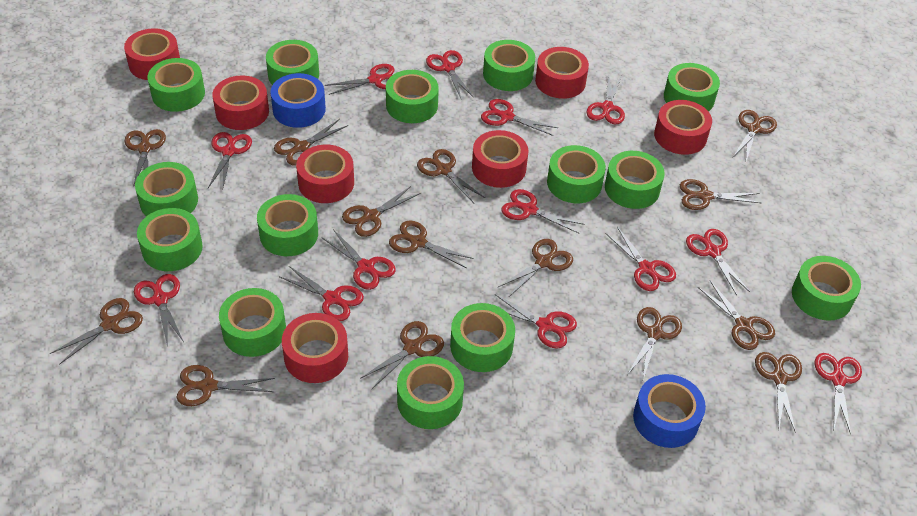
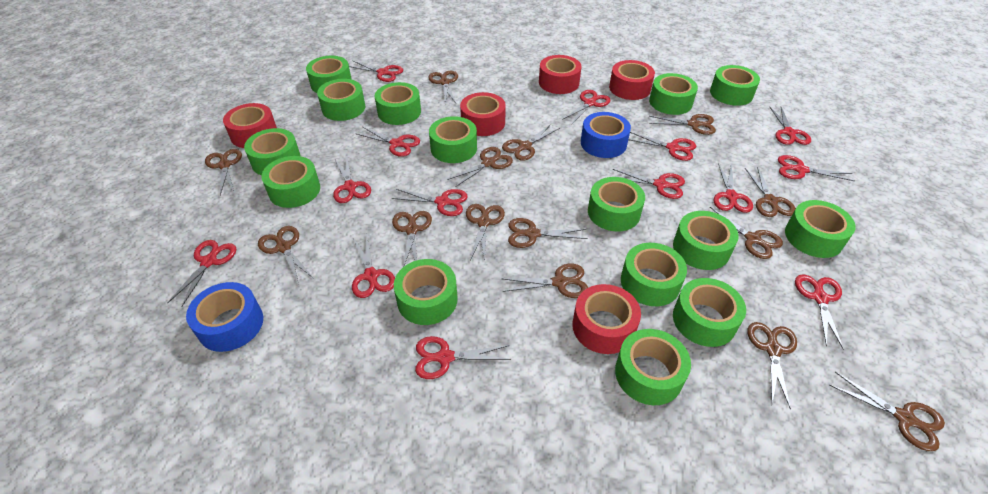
green tape: 14 -> 15
red scissors: 13 -> 14
red tape: 7 -> 5

